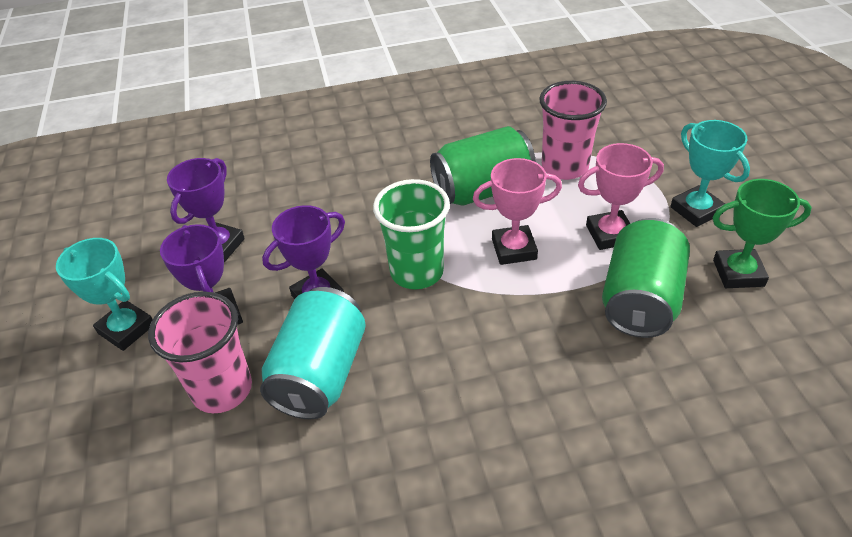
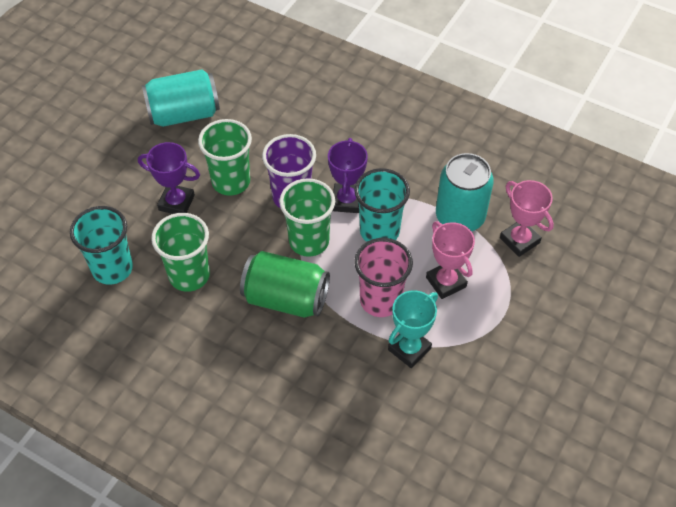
green can: 2 -> 1
green cup: 1 -> 3
green trophy: 1 -> 0
pink cup: 2 -> 1
purple cup: 0 -> 1
purple trophy: 3 -> 2
turquoise can: 1 -> 2
turquoise cup: 0 -> 2
turquoise trophy: 2 -> 1

